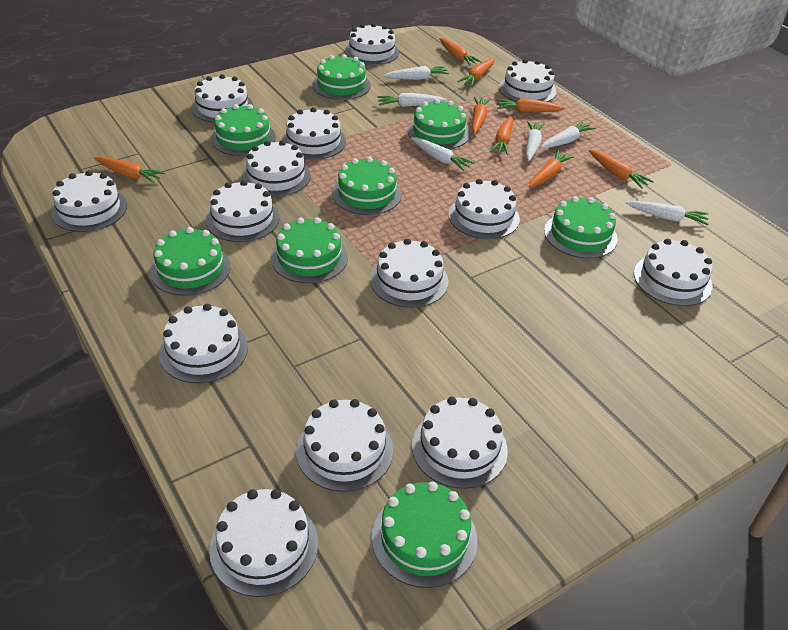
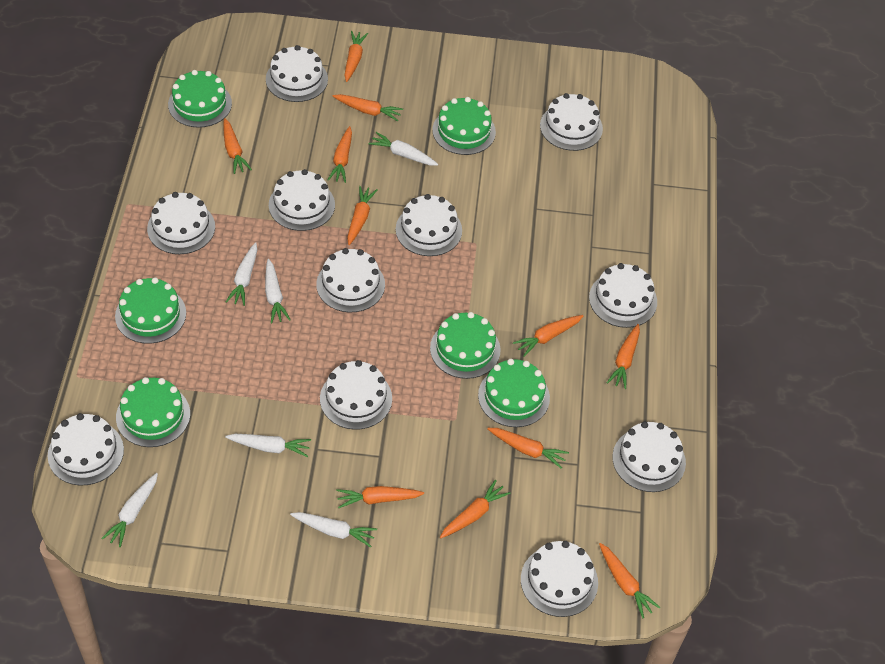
green cake: 8 -> 6
orange carrot: 8 -> 11
white cake: 14 -> 11

